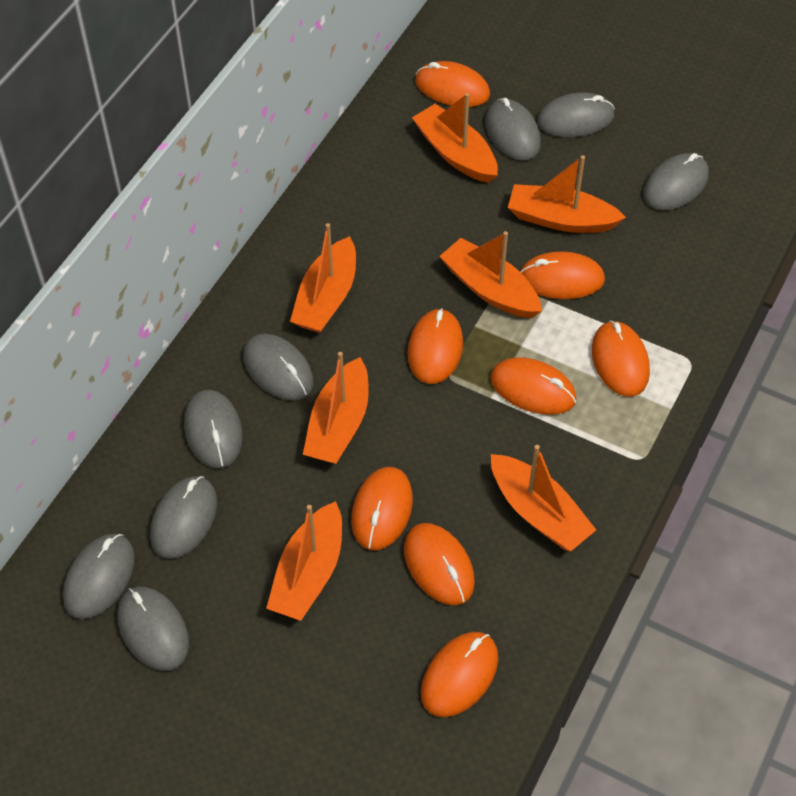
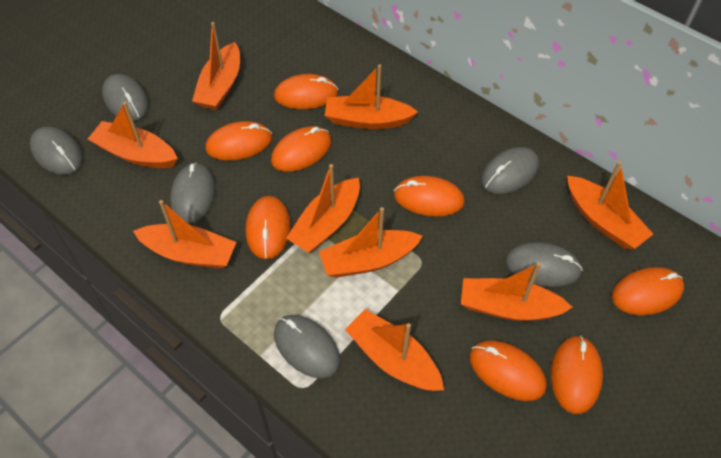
grey mouse: 8 -> 6
orange boat: 7 -> 9

